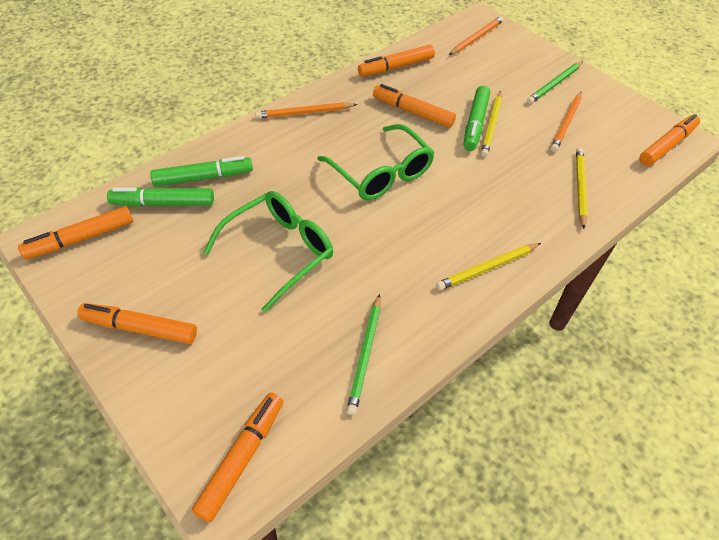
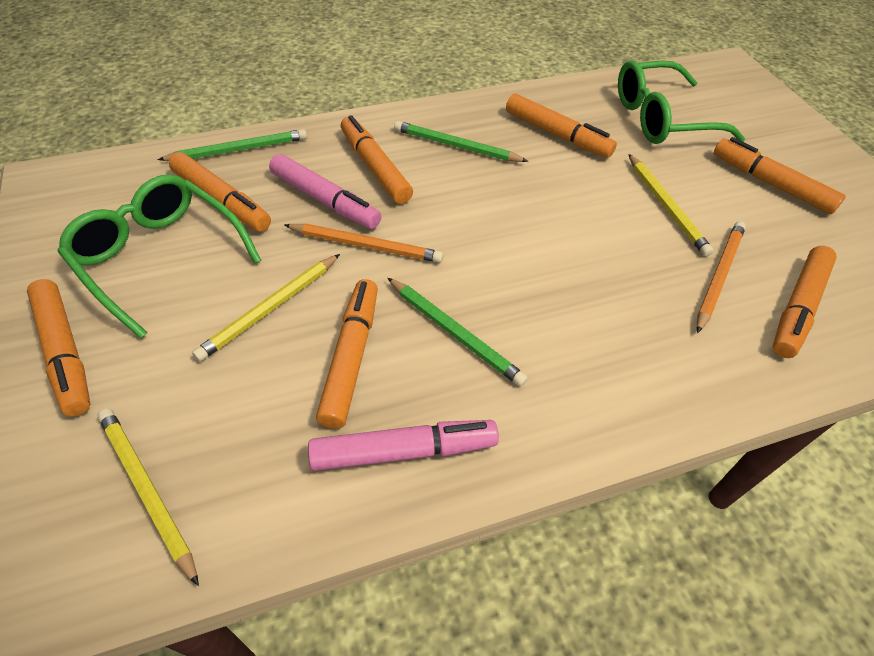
green marker: 3 -> 0
green pencil: 2 -> 3
orange marker: 6 -> 7
orange pencil: 3 -> 2
pink marker: 0 -> 2

